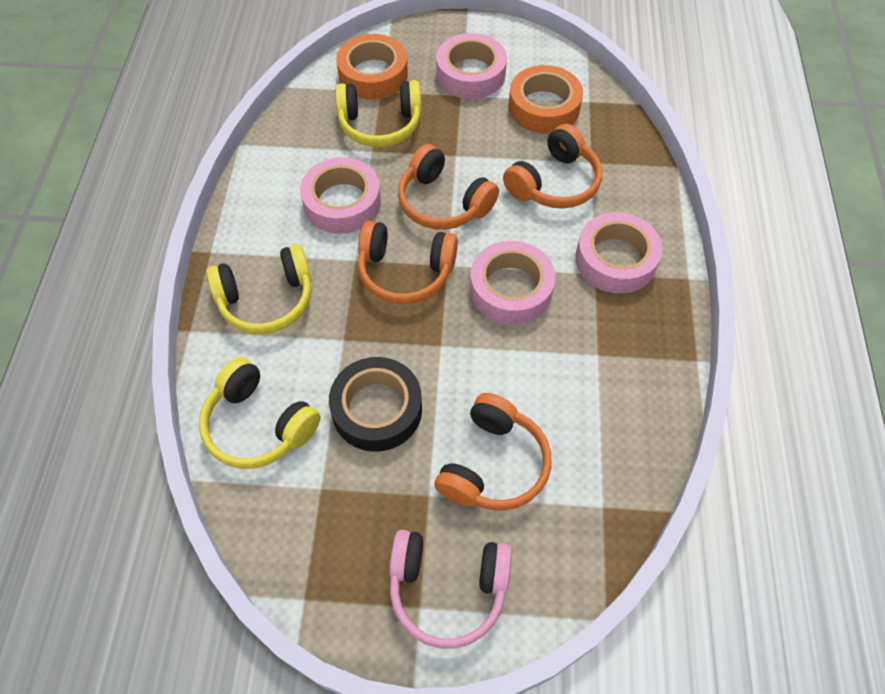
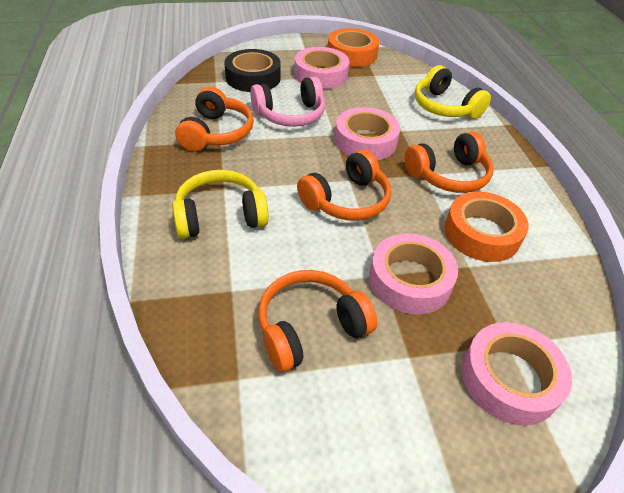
yellow headphones: 3 -> 2

